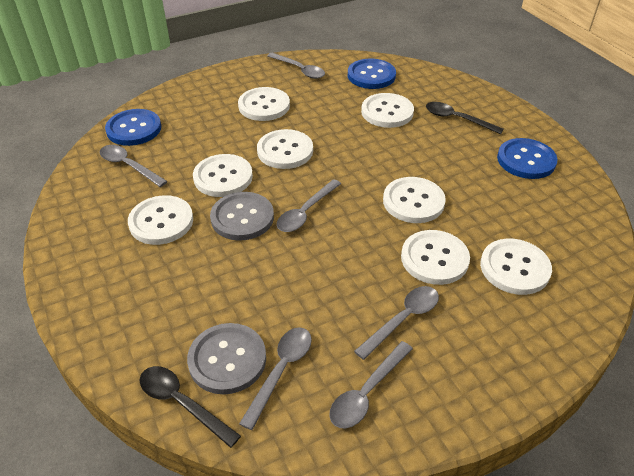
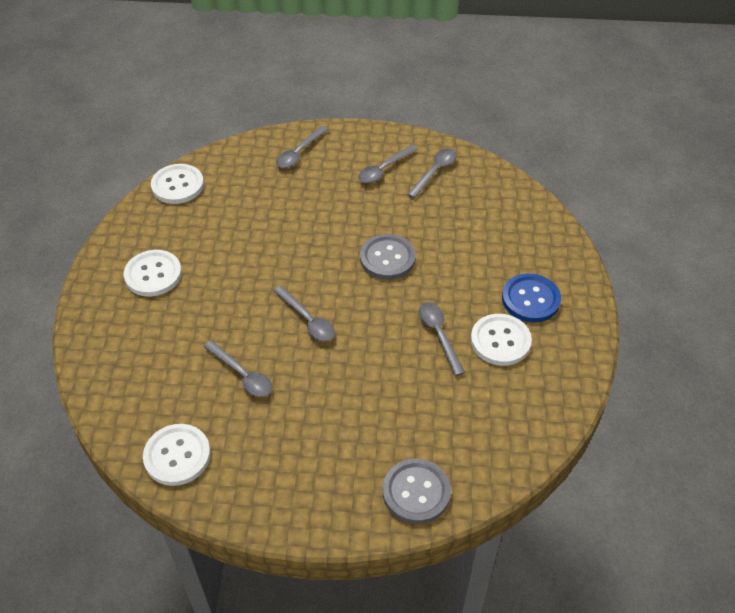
black spoon: 2 -> 0
blue button: 3 -> 1
white button: 8 -> 4

